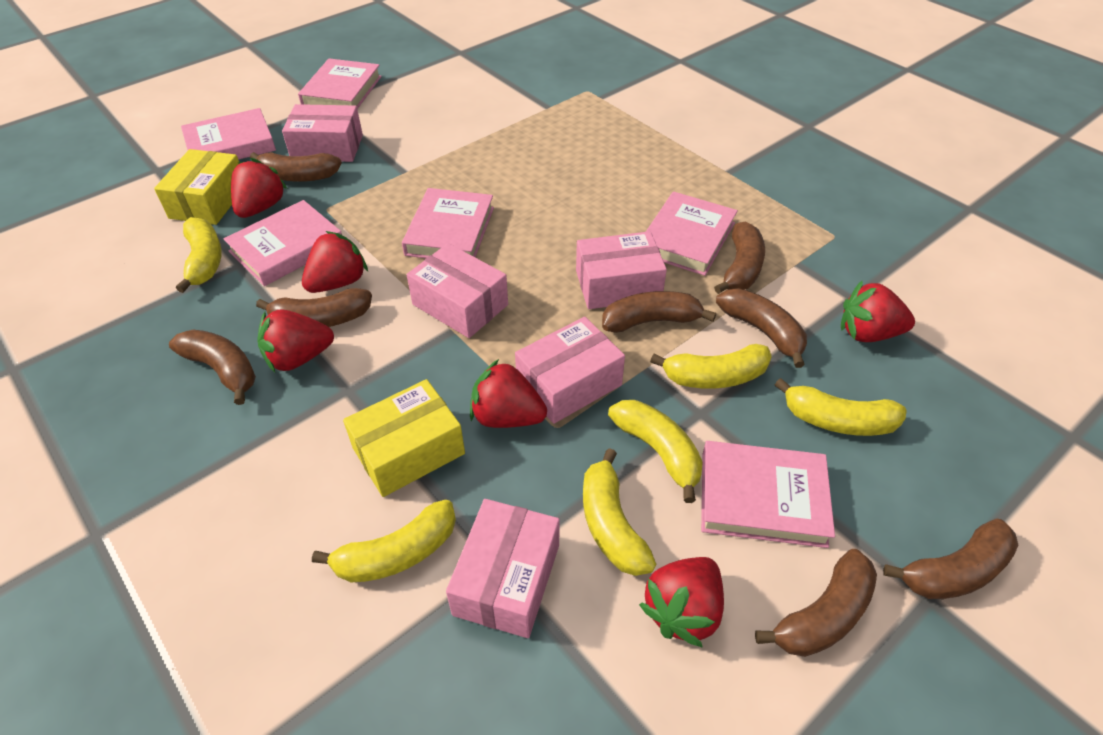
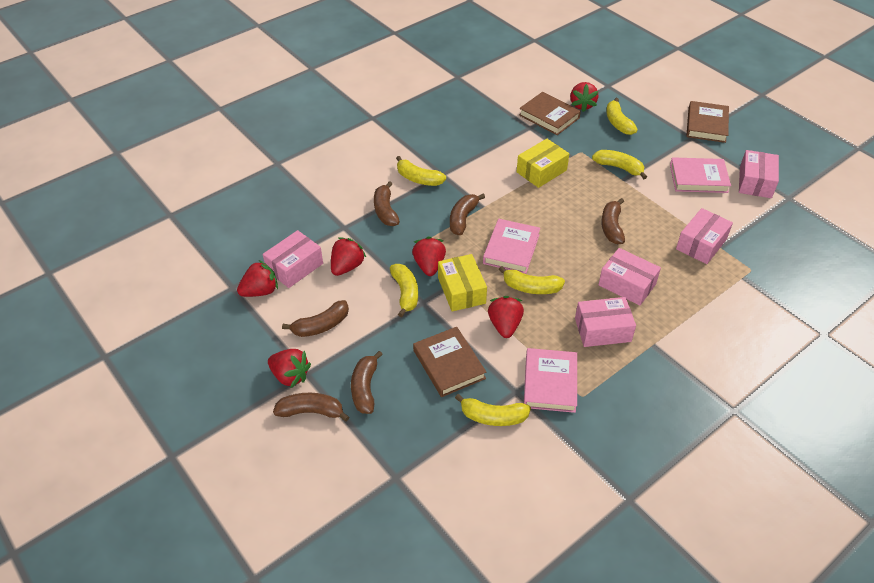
brown banana: 8 -> 6
brown book: 0 -> 3
pink book: 6 -> 3

